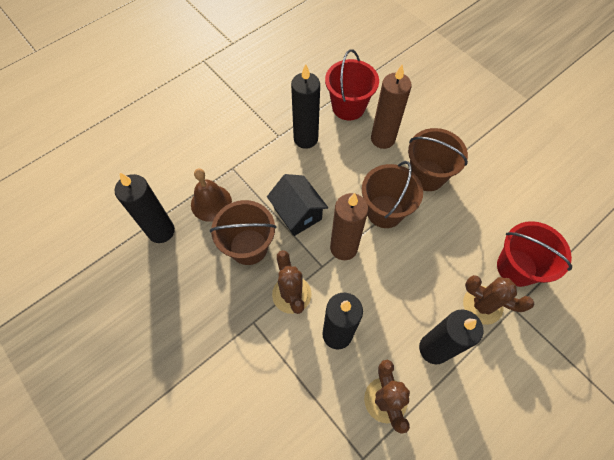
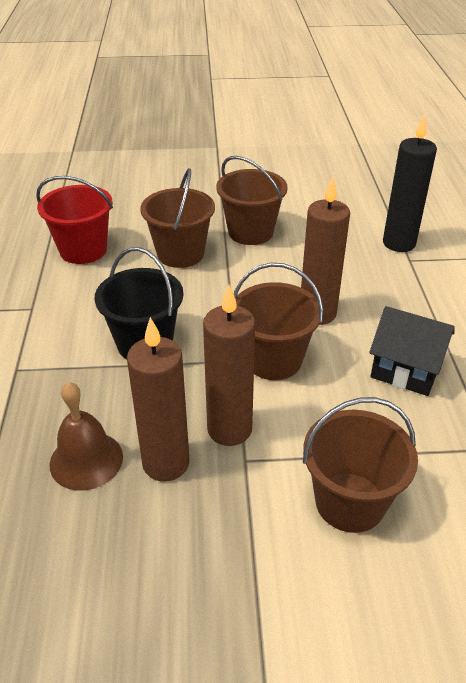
black bucket: 0 -> 1
black candle: 4 -> 1
brown bucket: 3 -> 4
brown cactus: 3 -> 0
brown candle: 2 -> 3
red bucket: 2 -> 1

